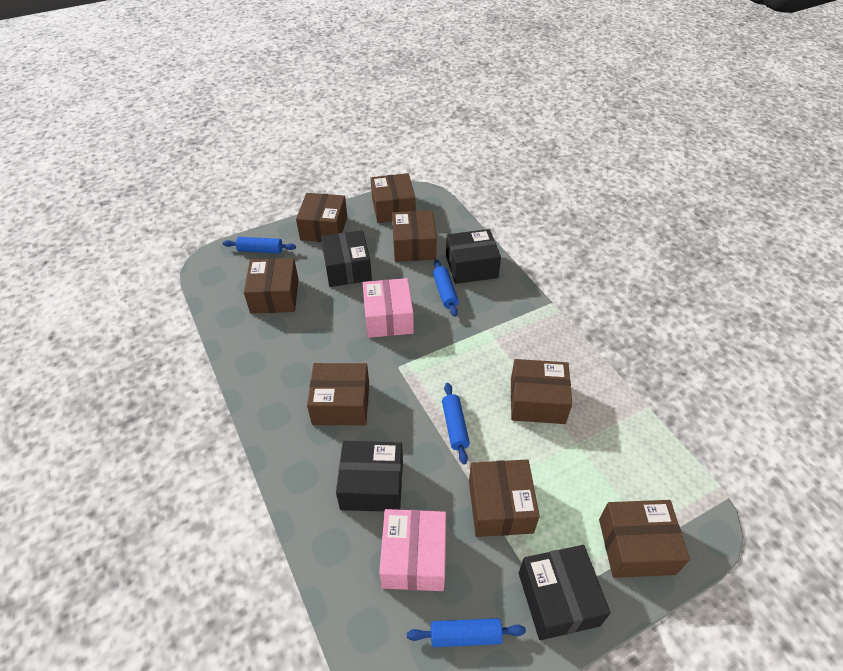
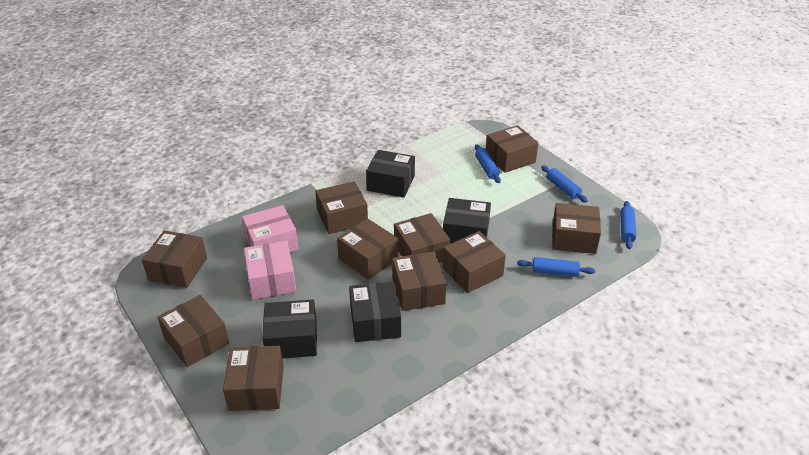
brown box: 8 -> 10

